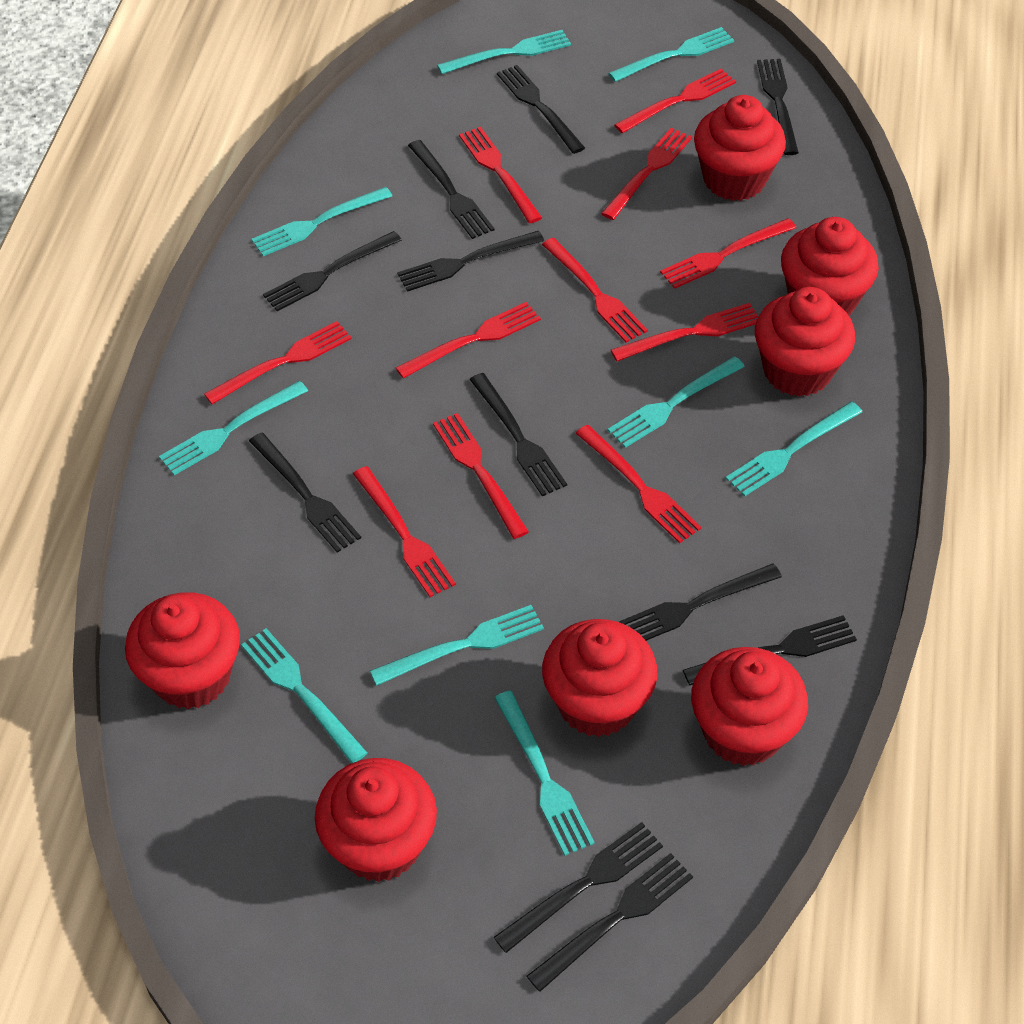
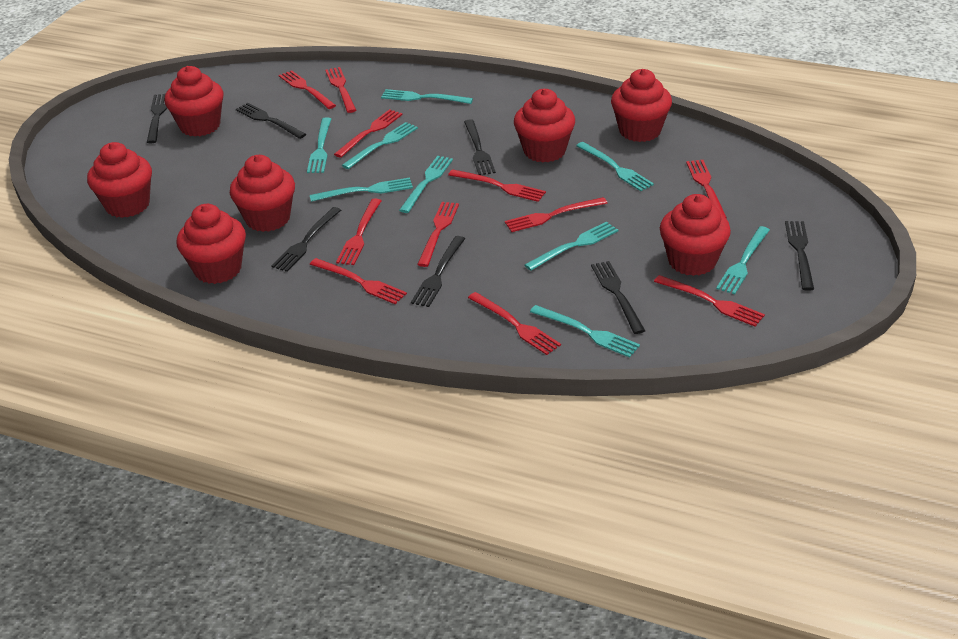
black fork: 11 -> 7

